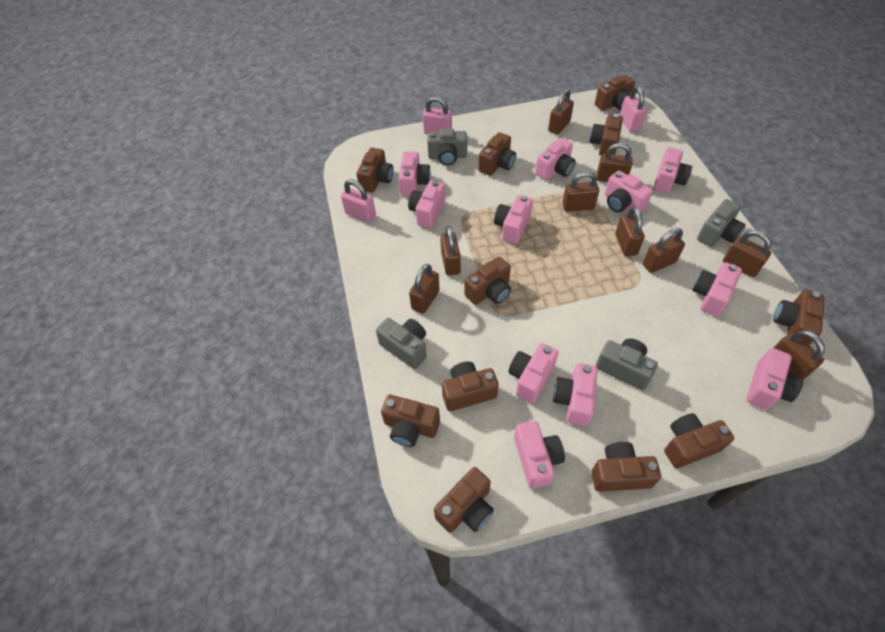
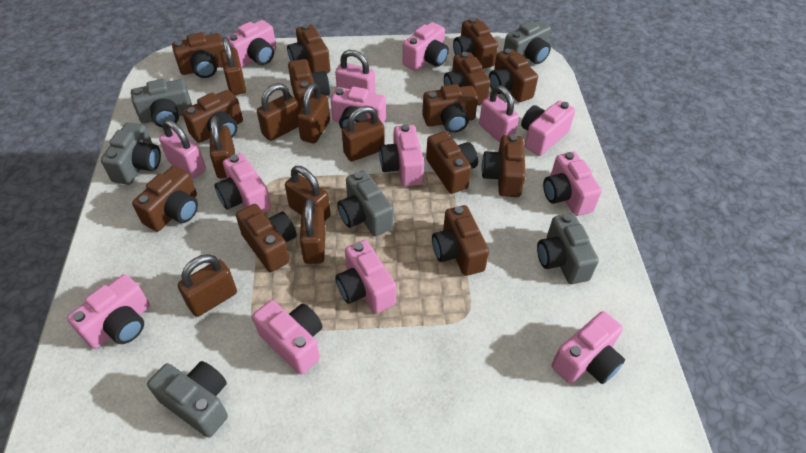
brown camera: 11 -> 13
brown padlock: 9 -> 8
grey camera: 4 -> 6

